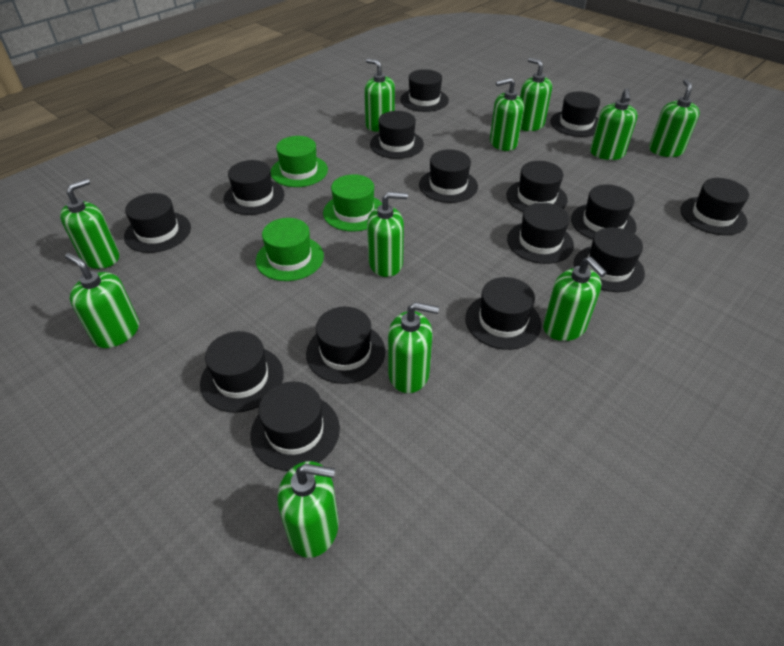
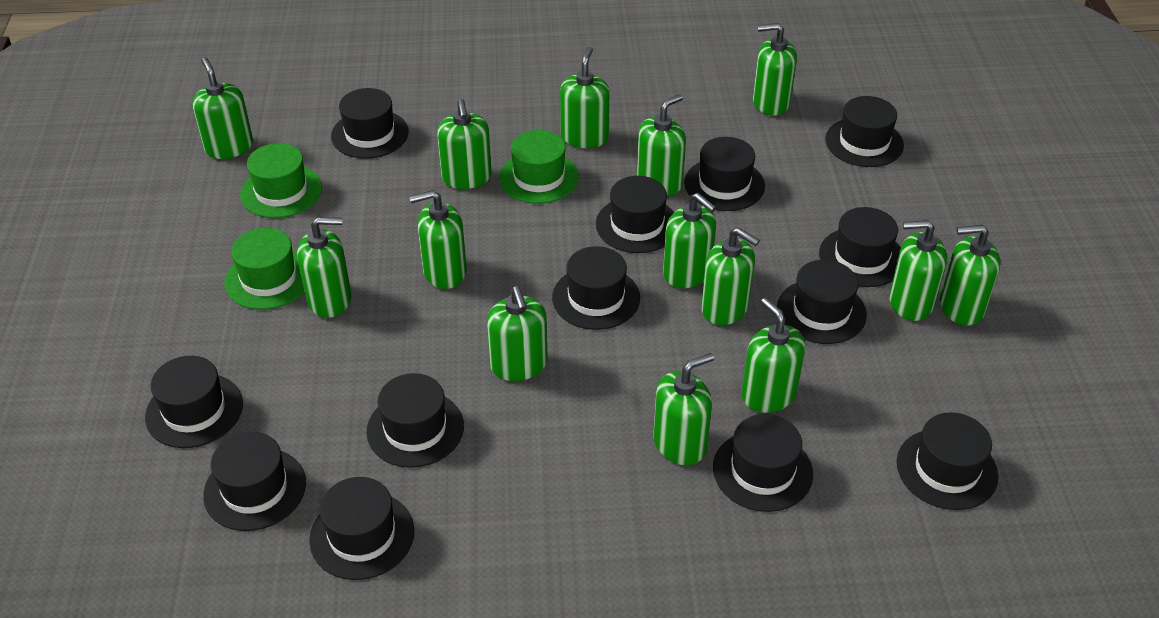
black hat: 15 -> 13
green soap dispenser: 11 -> 14

